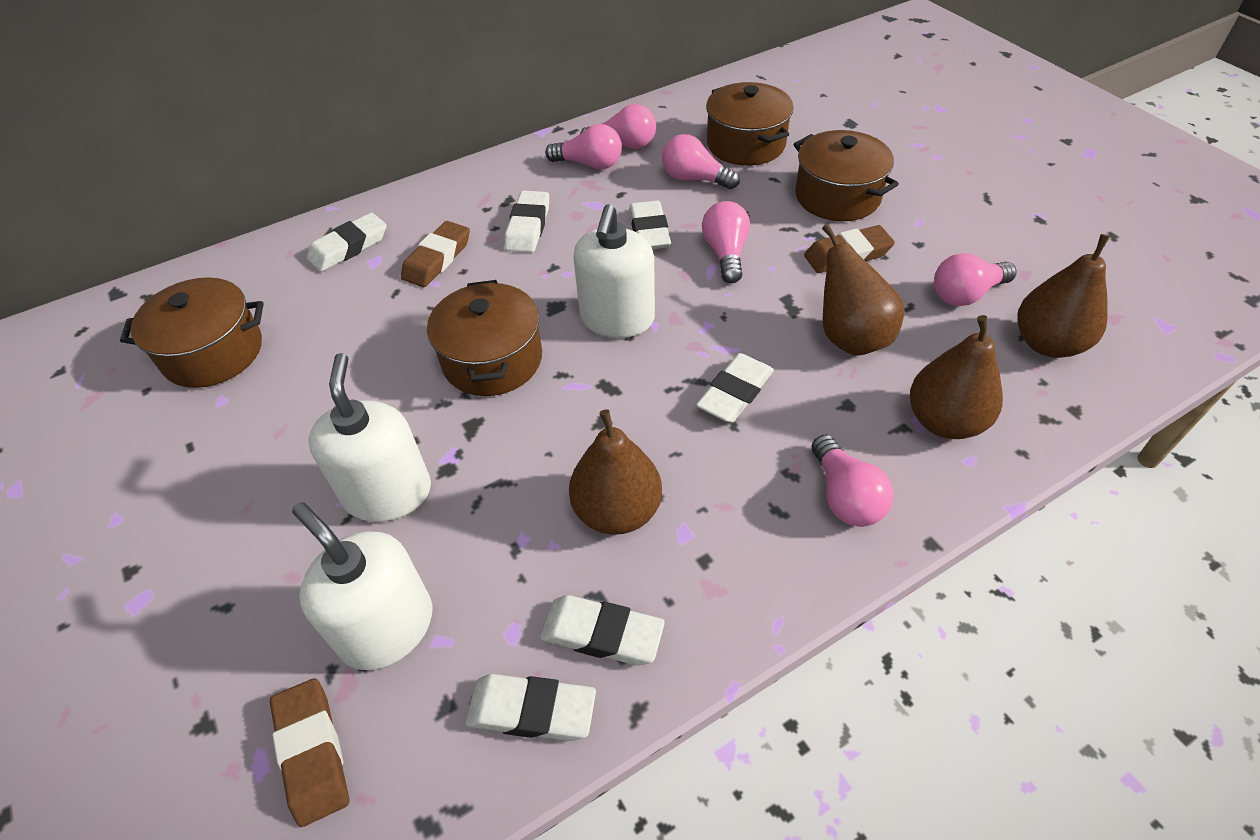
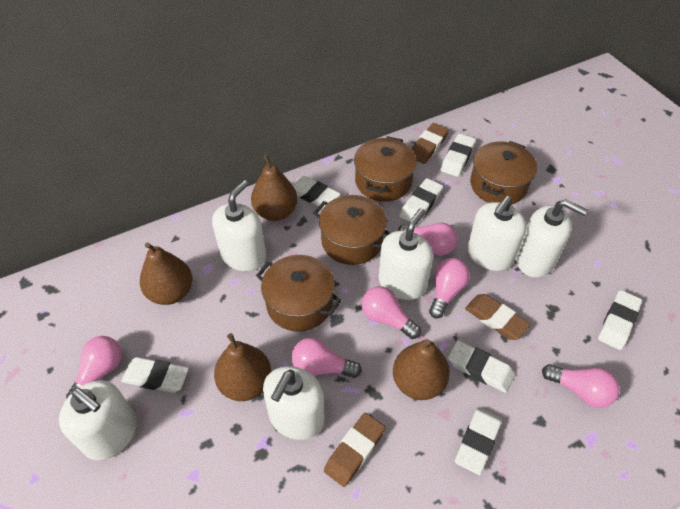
white eraser: 6 -> 7
white soap dispenser: 3 -> 6

